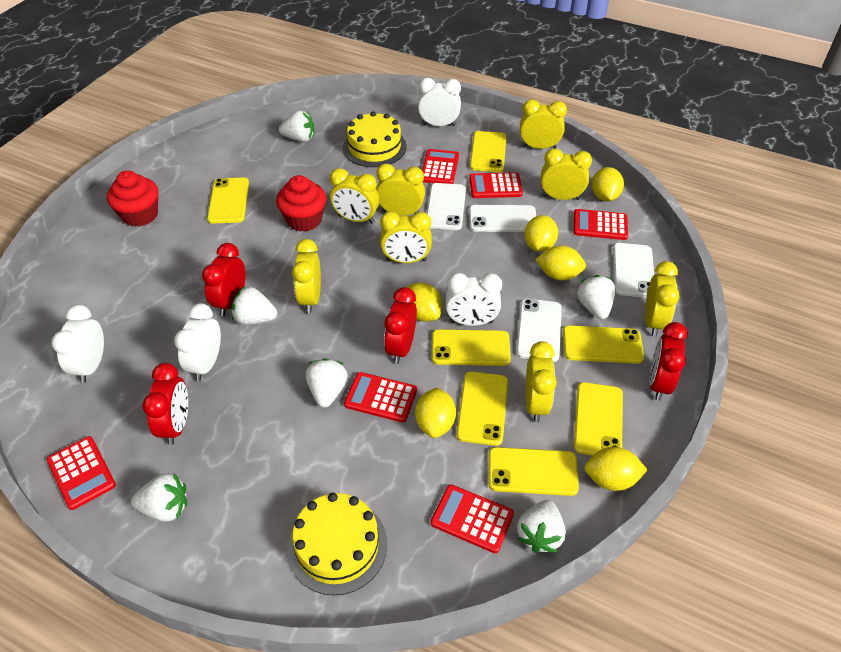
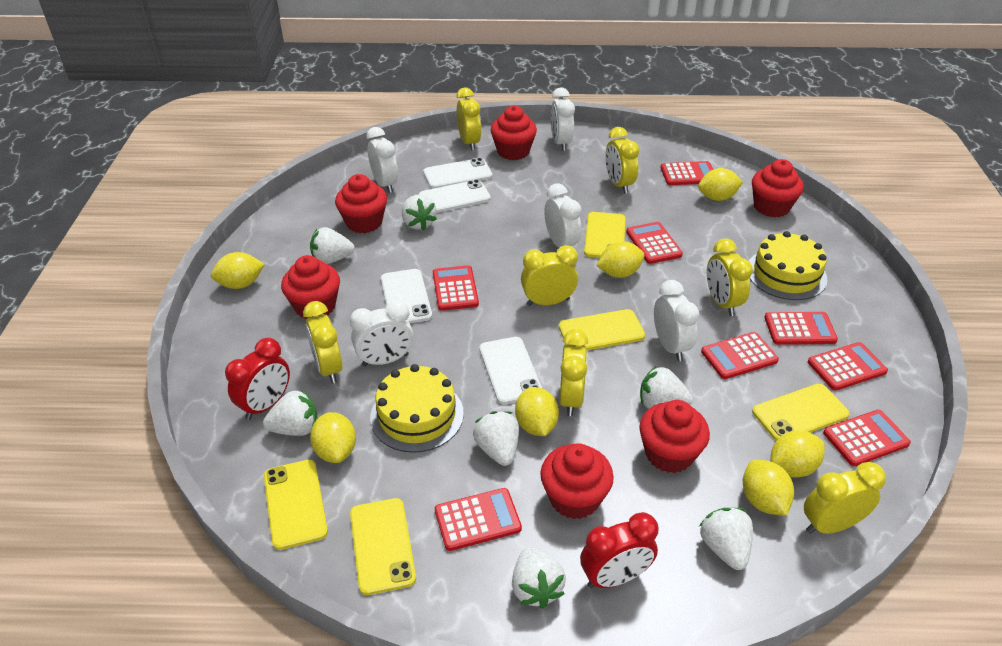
red calculator: 6 -> 8
red clock: 4 -> 2
red cupcake: 2 -> 6
white clock: 4 -> 5
white strawberry: 6 -> 7
yellow clock: 8 -> 7
yellow lemon: 6 -> 7
yellow phone: 7 -> 5

